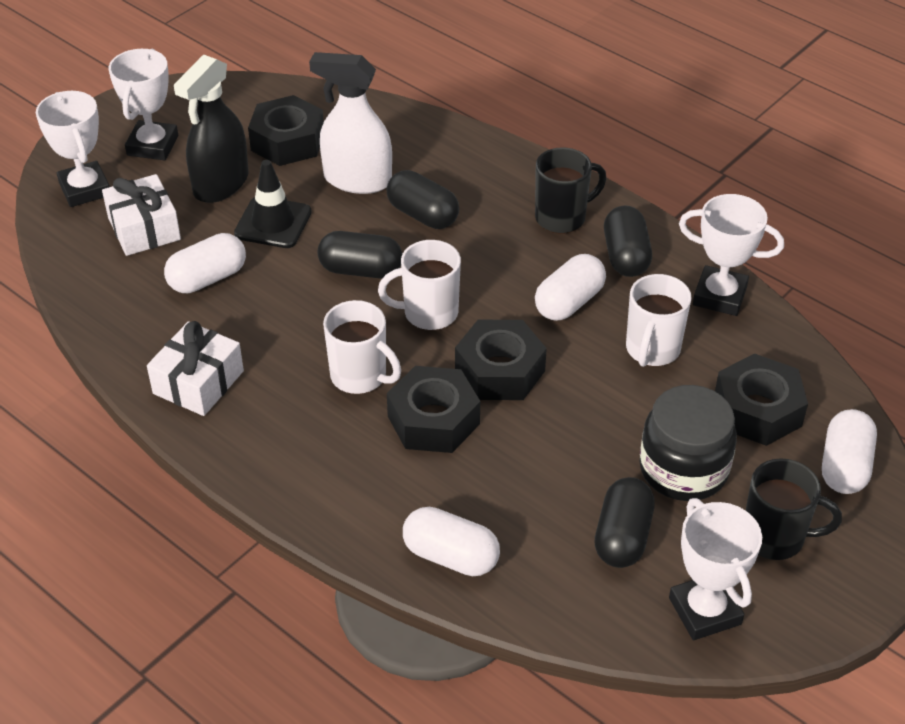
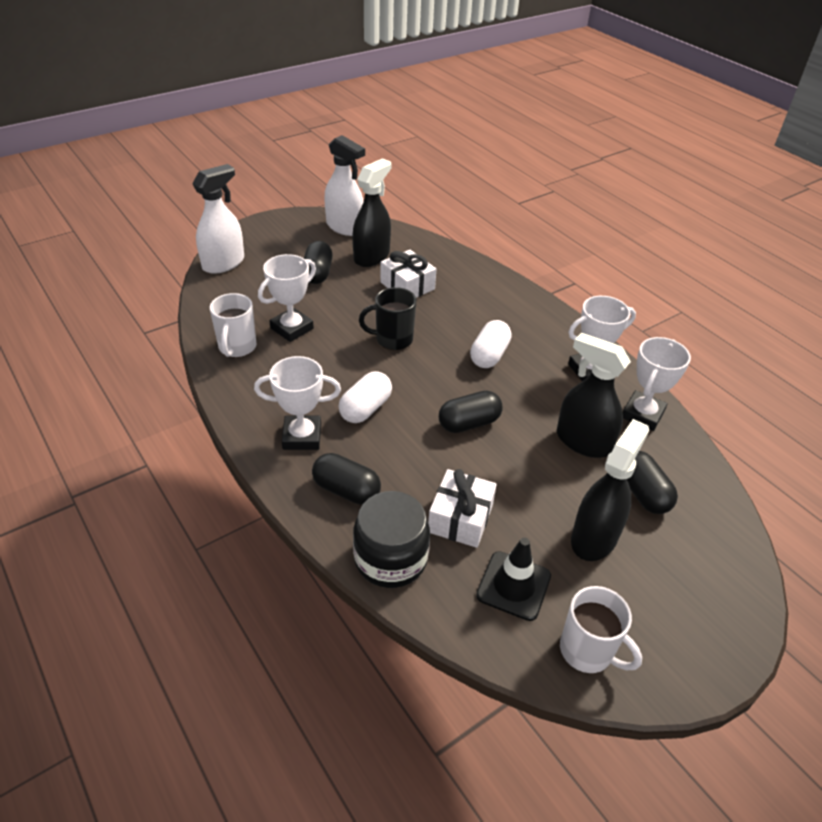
black mug: 2 -> 1
black nut: 4 -> 0
black spray bottle: 1 -> 3
white capsule: 4 -> 2
white mug: 3 -> 2
white spray bottle: 1 -> 2

